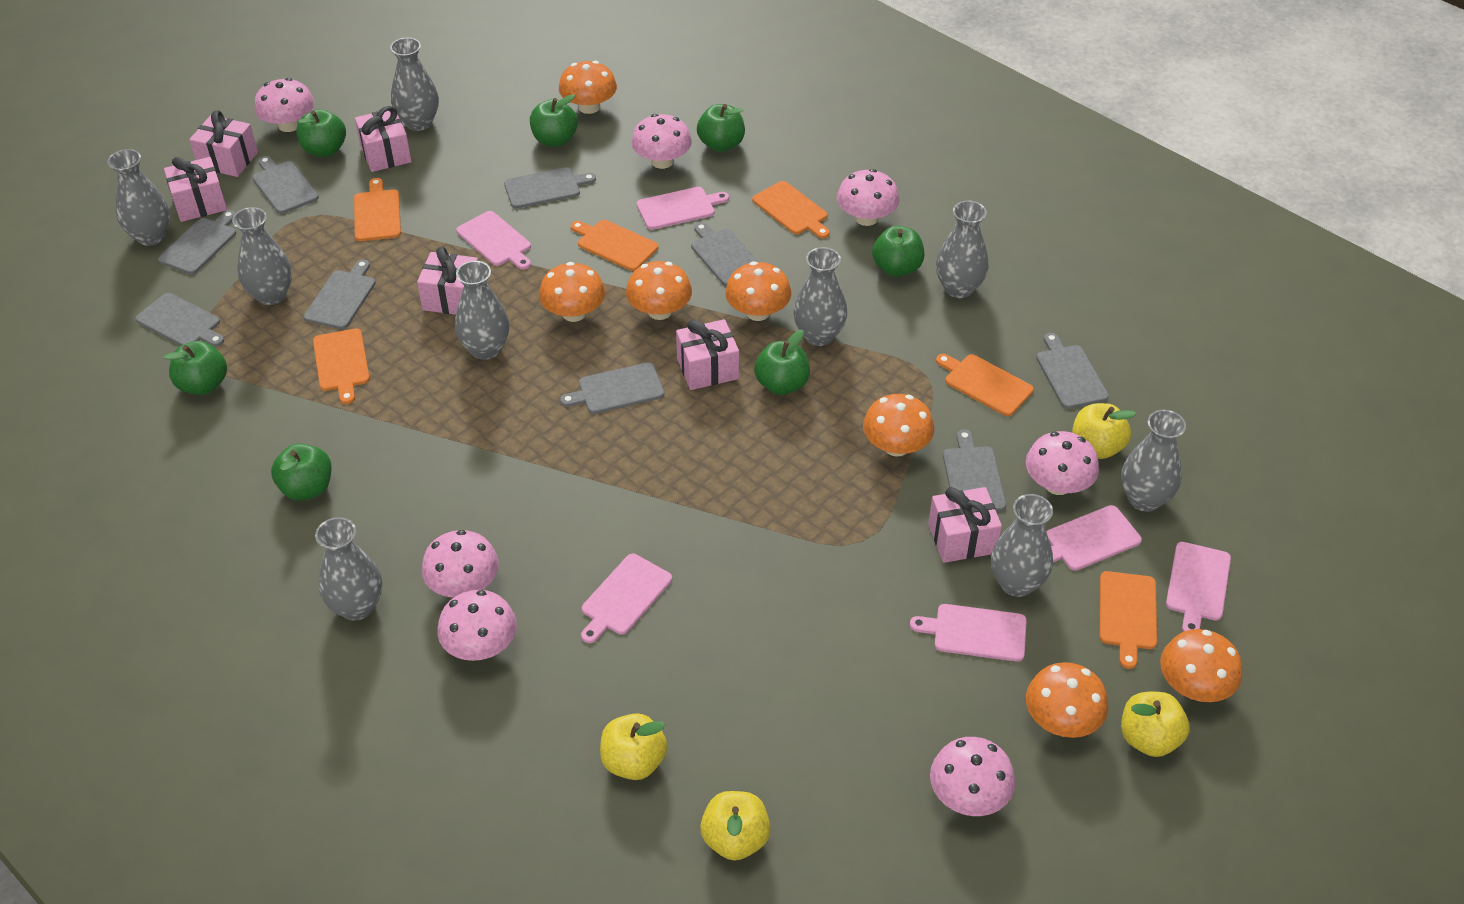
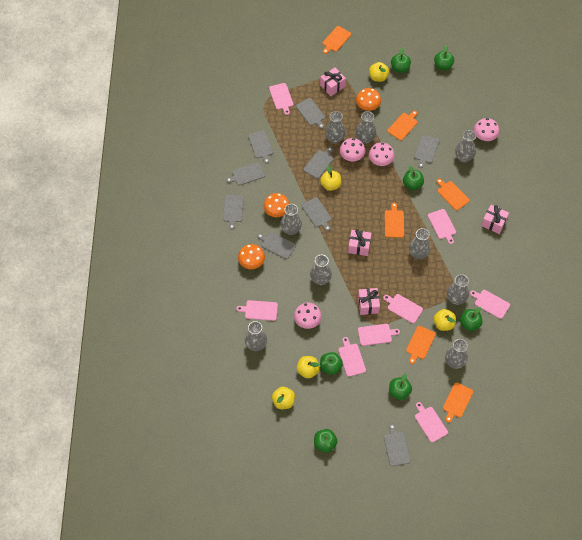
orange mushroom: 7 -> 3
pink cutting board: 6 -> 8
pink gift: 6 -> 4
pink mushroom: 7 -> 4
yellow apple: 4 -> 5

